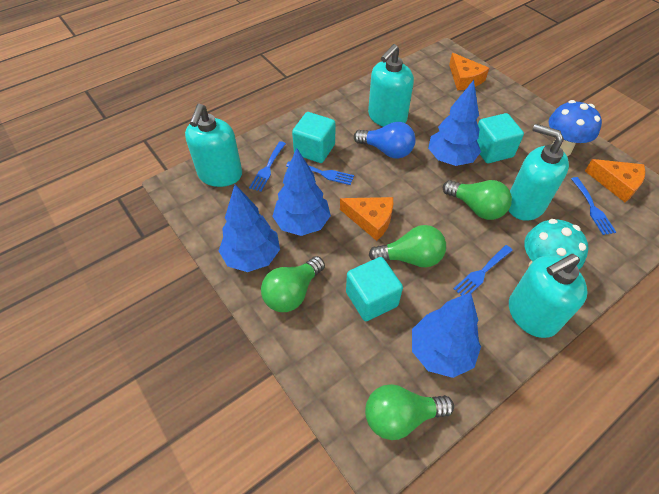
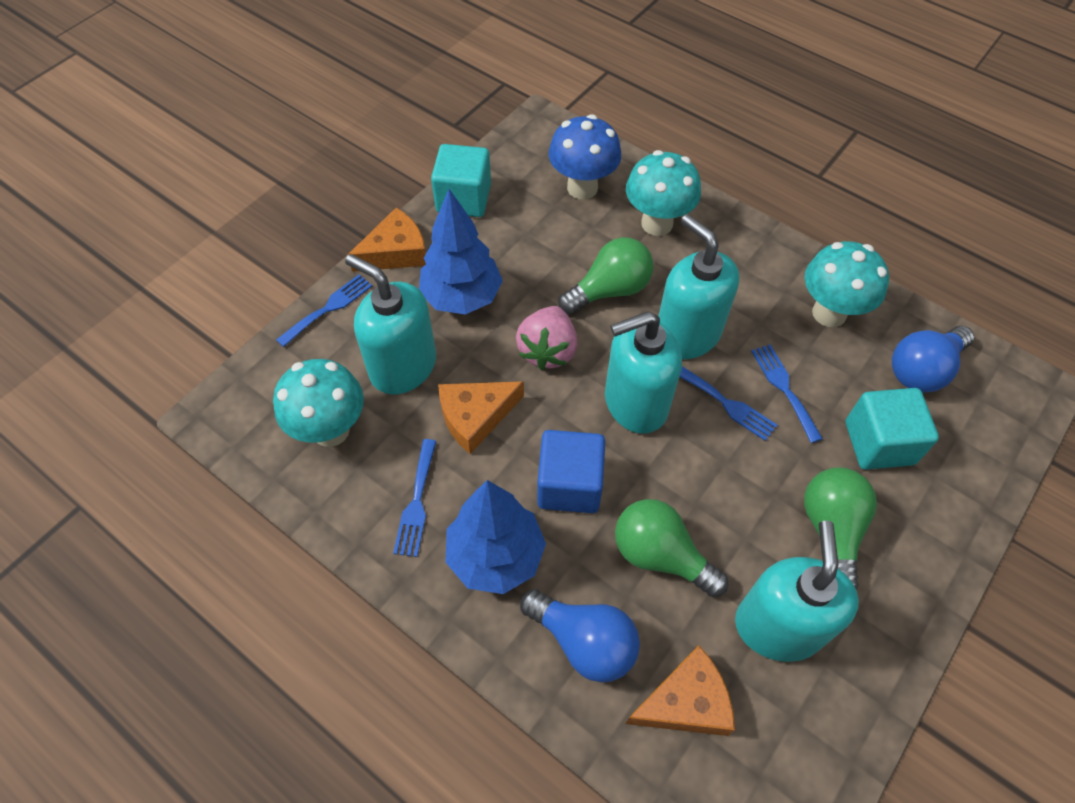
blue cube: 0 -> 1
blue light bulb: 1 -> 2
blue tree: 4 -> 2
green light bulb: 4 -> 3
pink strawberry: 0 -> 1
turquoise cube: 3 -> 2
turquoise mushroom: 1 -> 3

